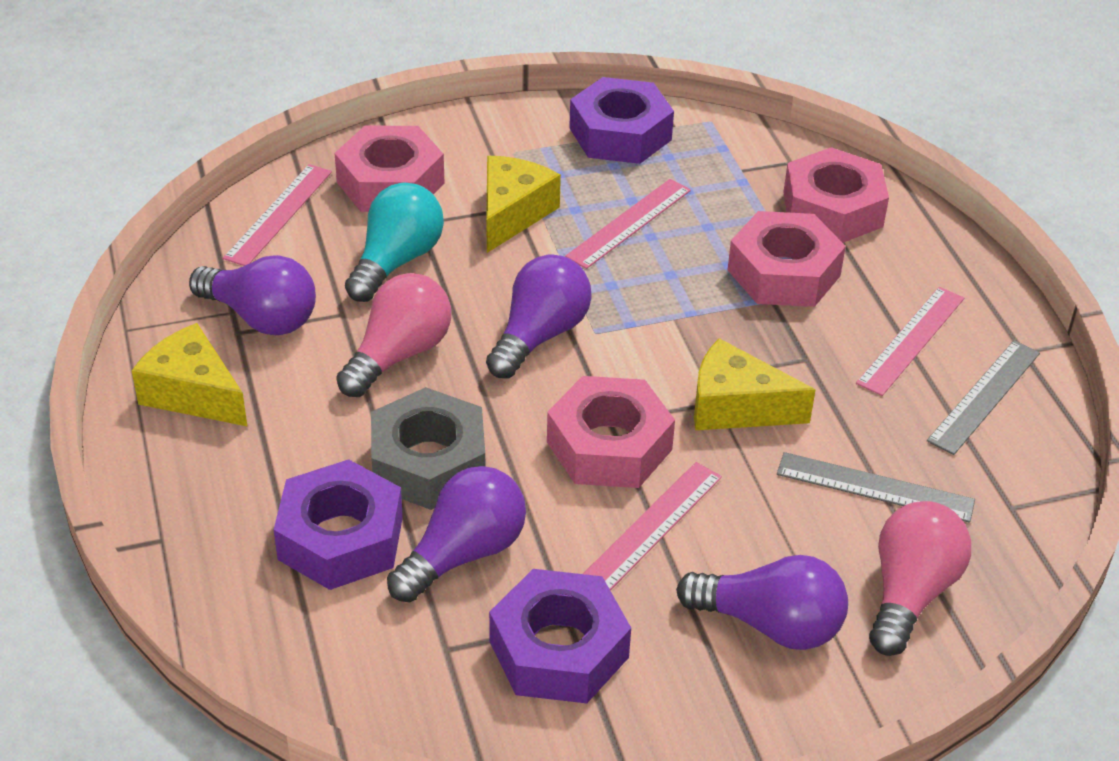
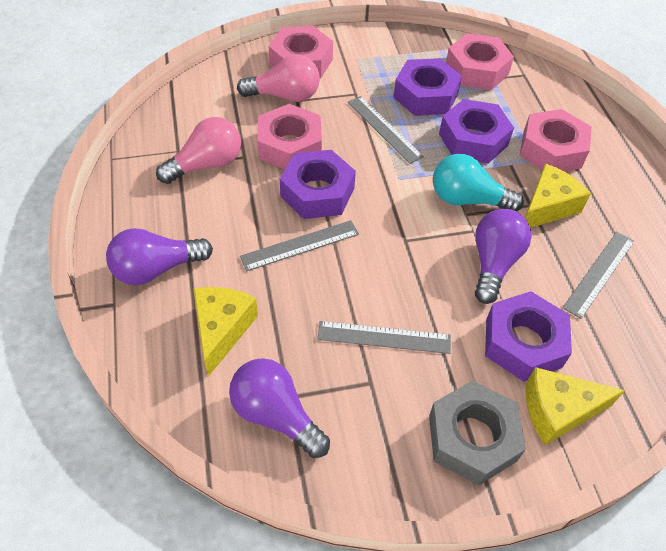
grey ruler: 2 -> 4
pink ruler: 4 -> 0
purple light bulb: 4 -> 3
purple nut: 3 -> 4

